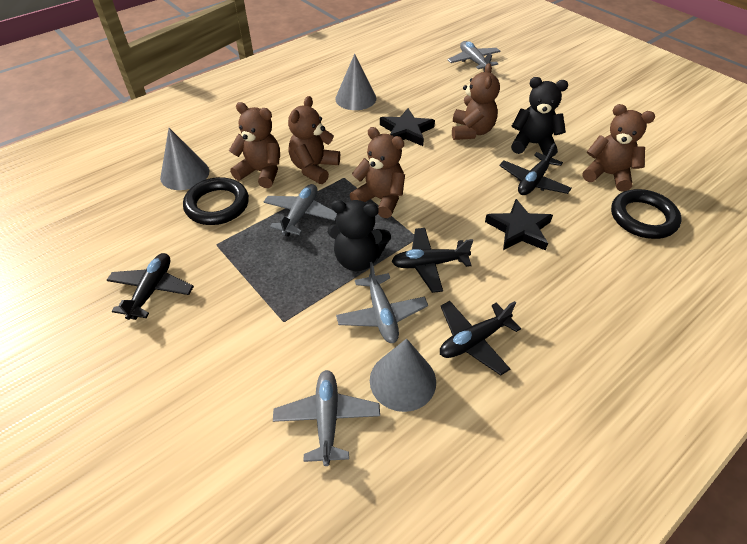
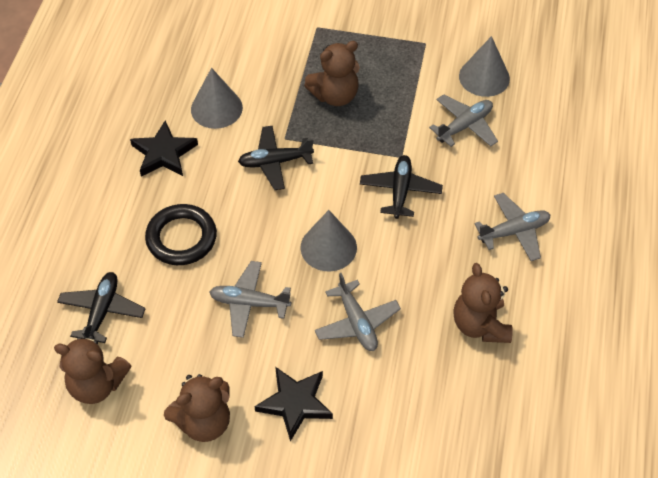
black plane: 4 -> 3
black ring: 2 -> 1
black teddy bear: 2 -> 0
brown teddy bear: 5 -> 4

